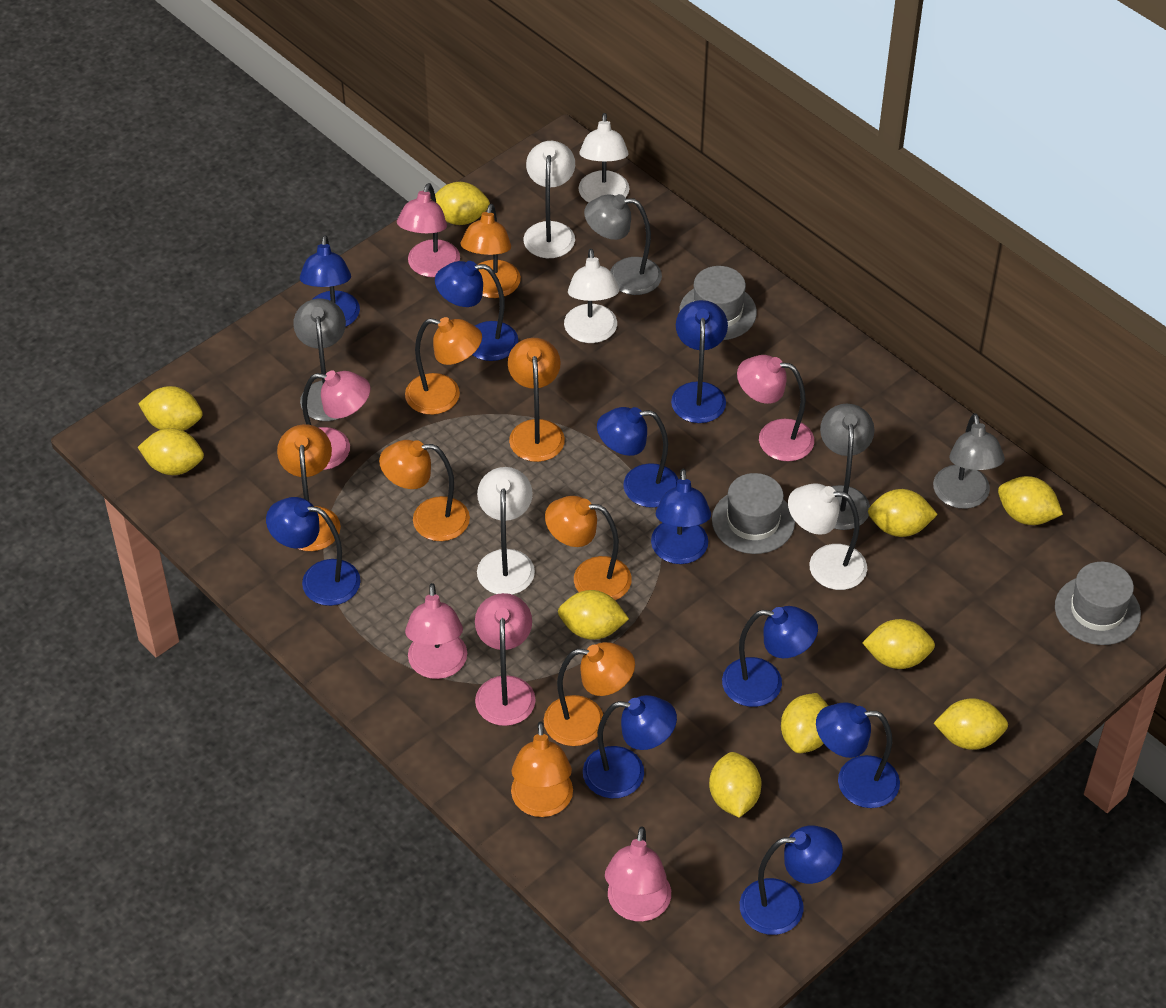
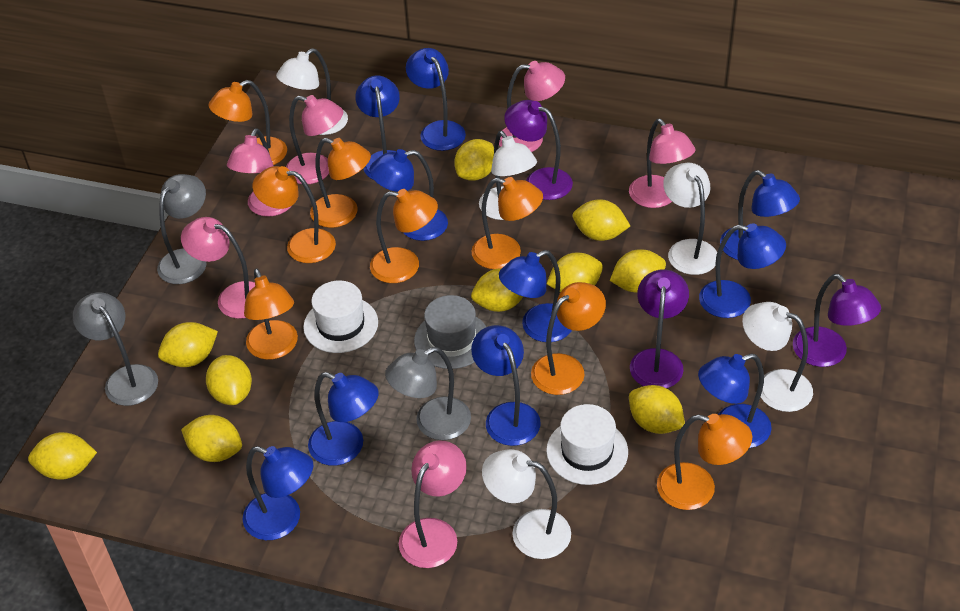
grey hat: 3 -> 1
grey lamp: 4 -> 3
purple lamp: 0 -> 3
white hat: 0 -> 2

